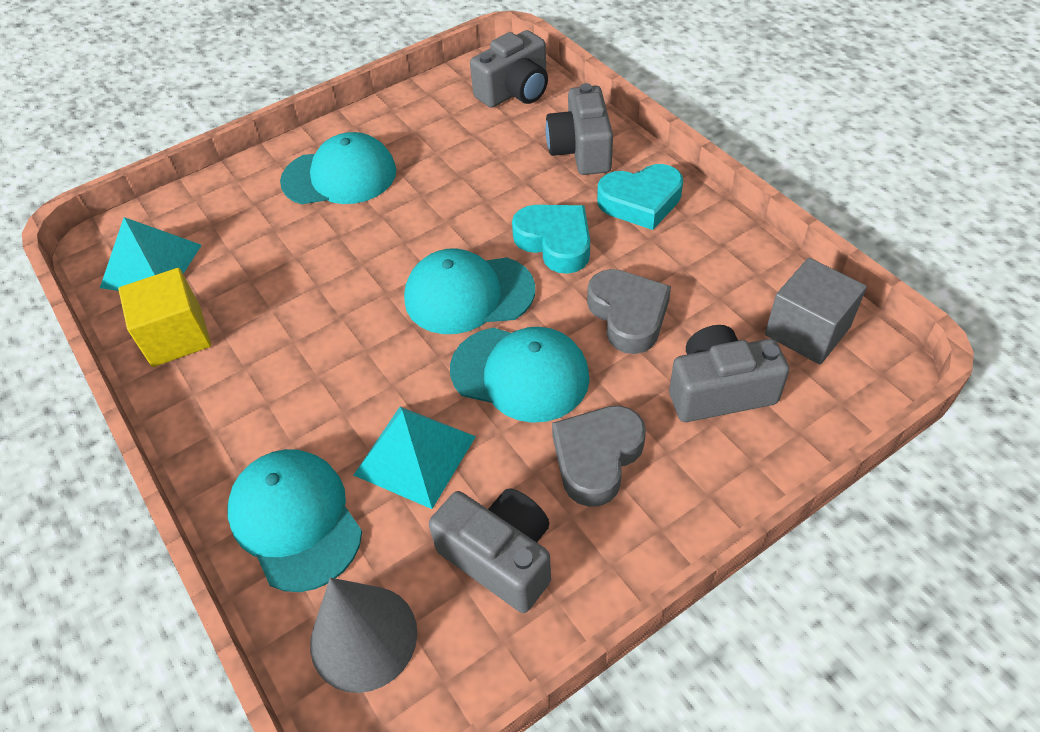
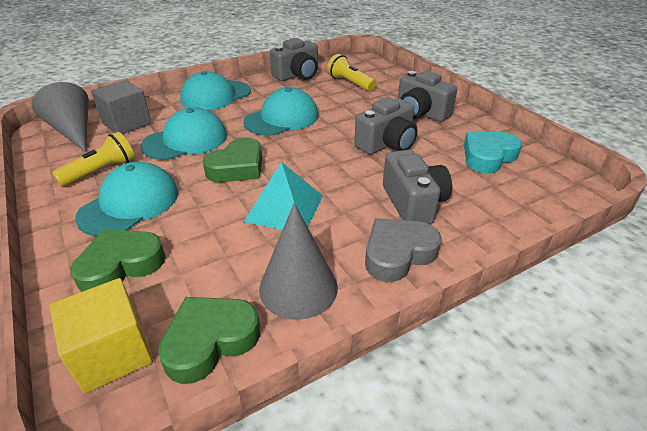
green heart: 0 -> 3
grey cone: 1 -> 2
grey heart: 2 -> 1
turquoise heart: 2 -> 1
turquoise pyramid: 2 -> 1
yellow flashlight: 0 -> 2

